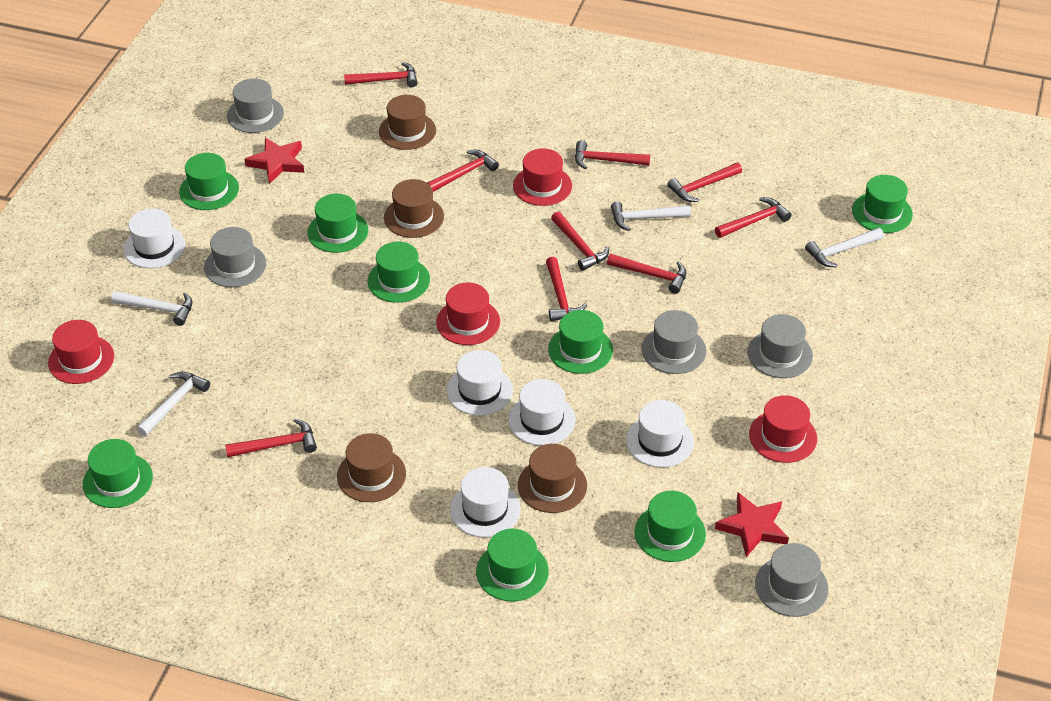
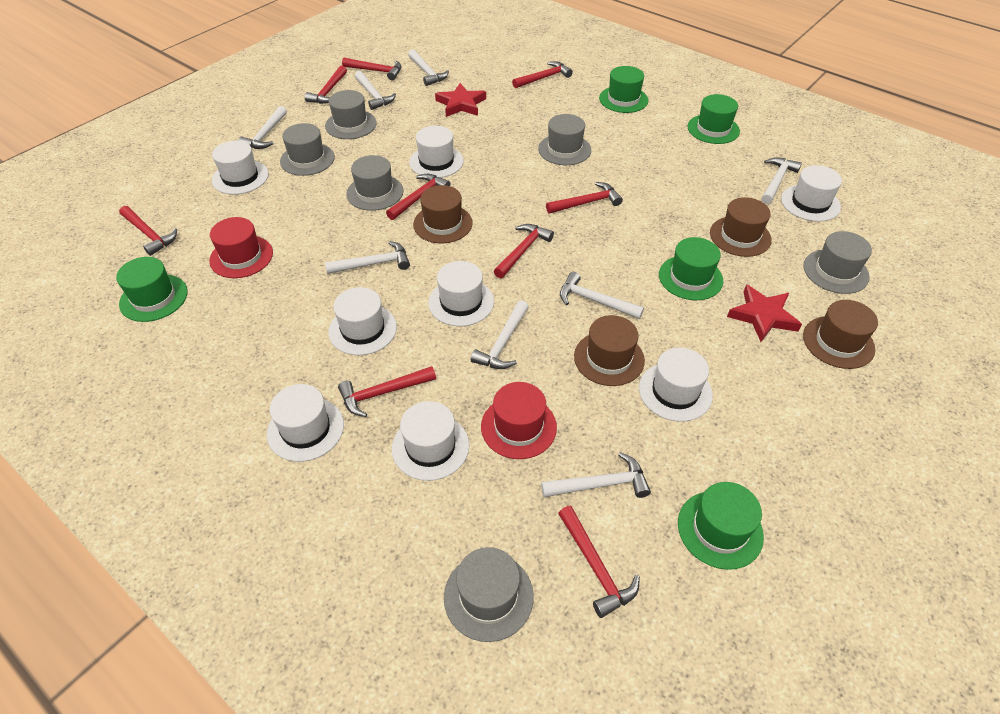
green hat: 8 -> 5
grey hat: 5 -> 6
red hat: 4 -> 2
white hammer: 4 -> 8
white hat: 5 -> 8

